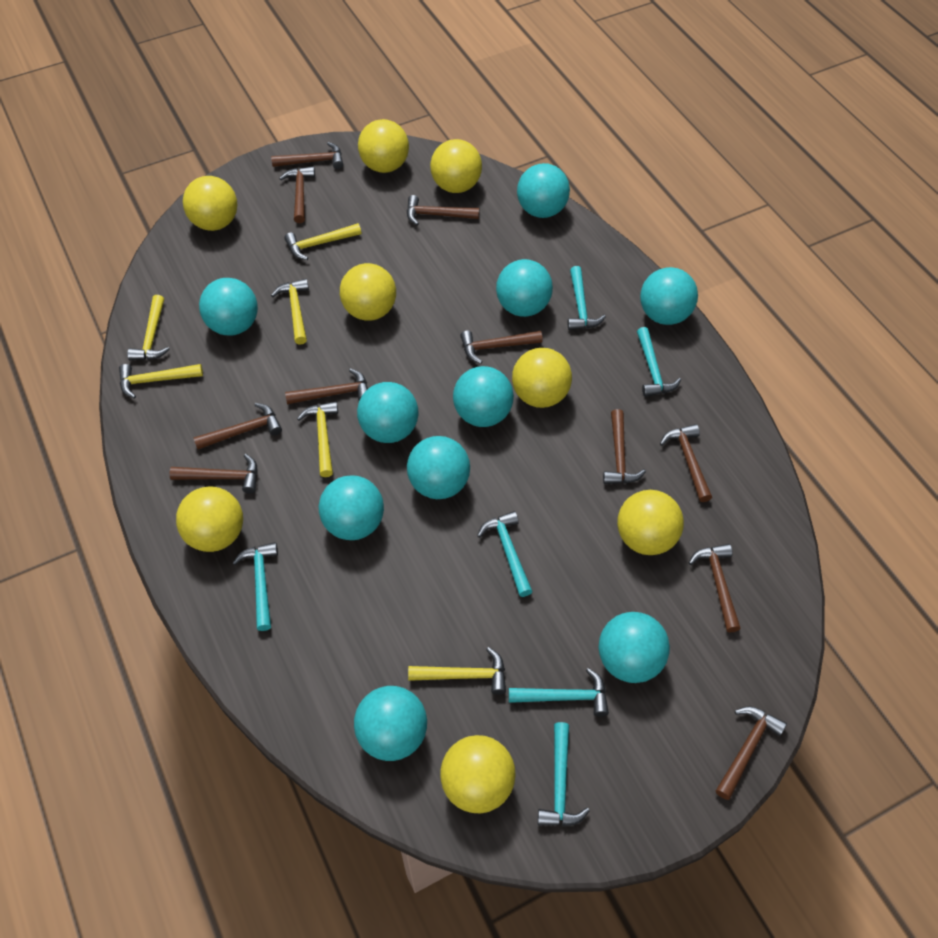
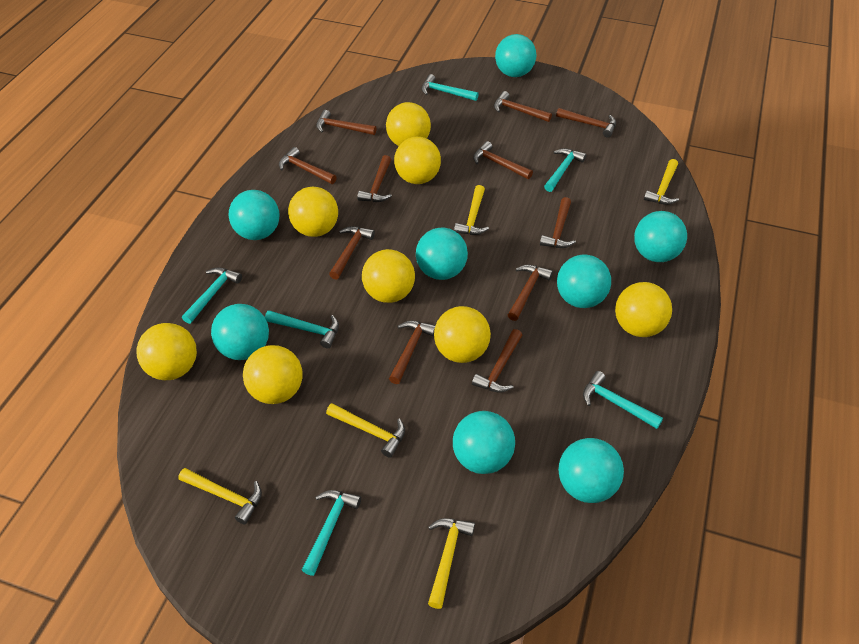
turquoise ball: 10 -> 8
yellow hammer: 6 -> 5

